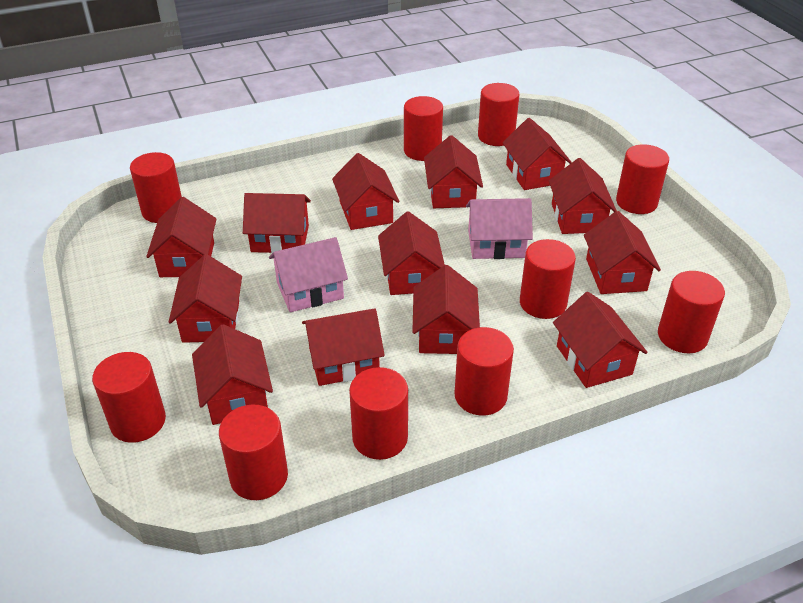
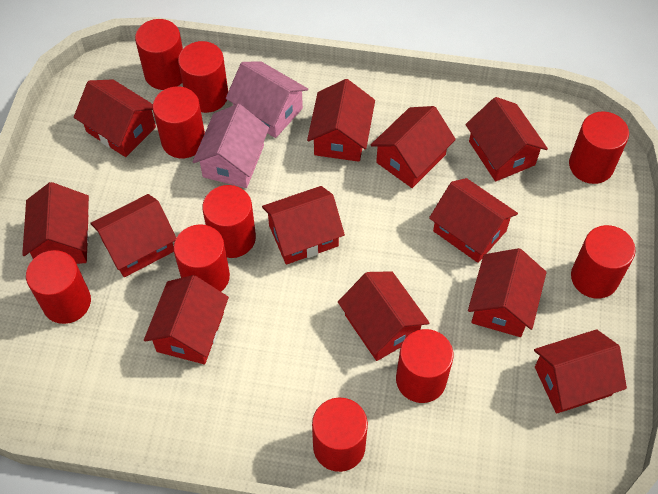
red house: 13 -> 12

